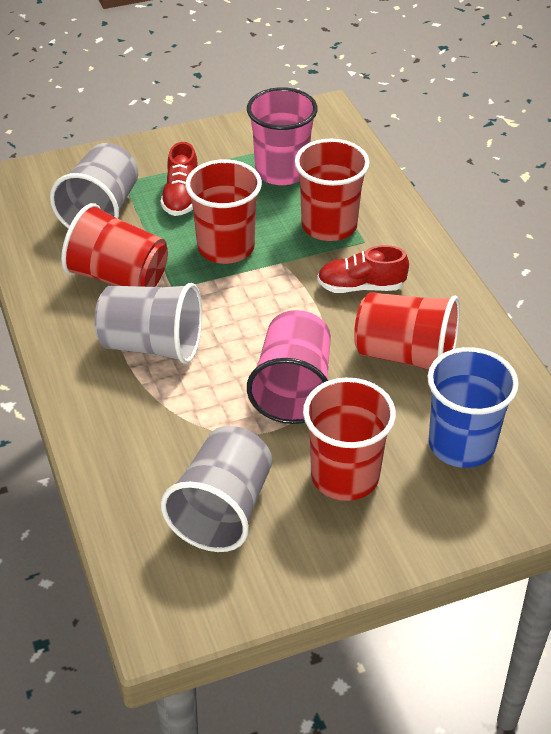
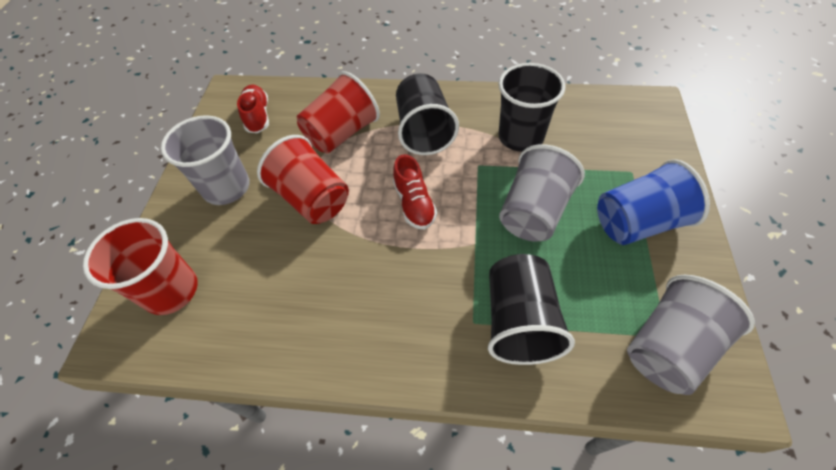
black cup: 0 -> 3
pink cup: 2 -> 0
red cup: 5 -> 3

